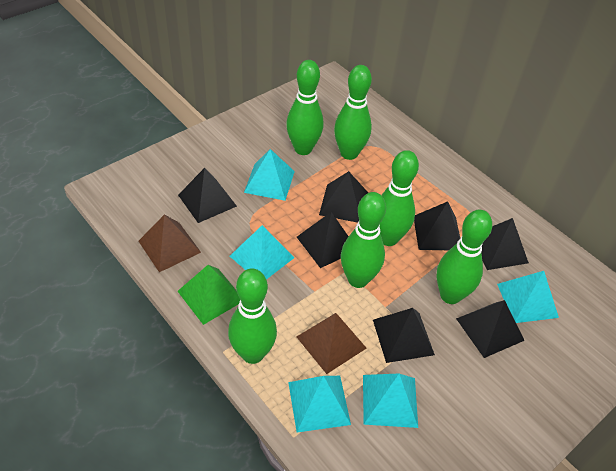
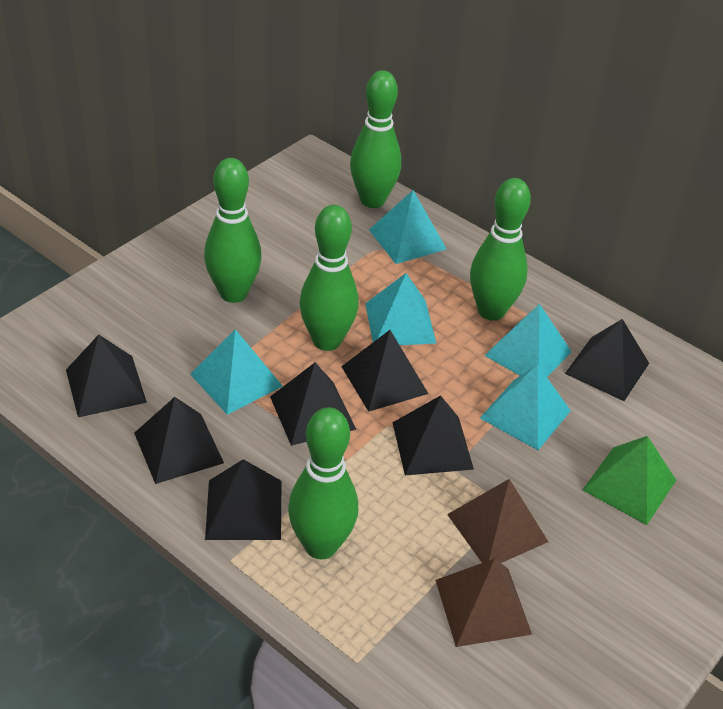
green bowling pin: 6 -> 5

